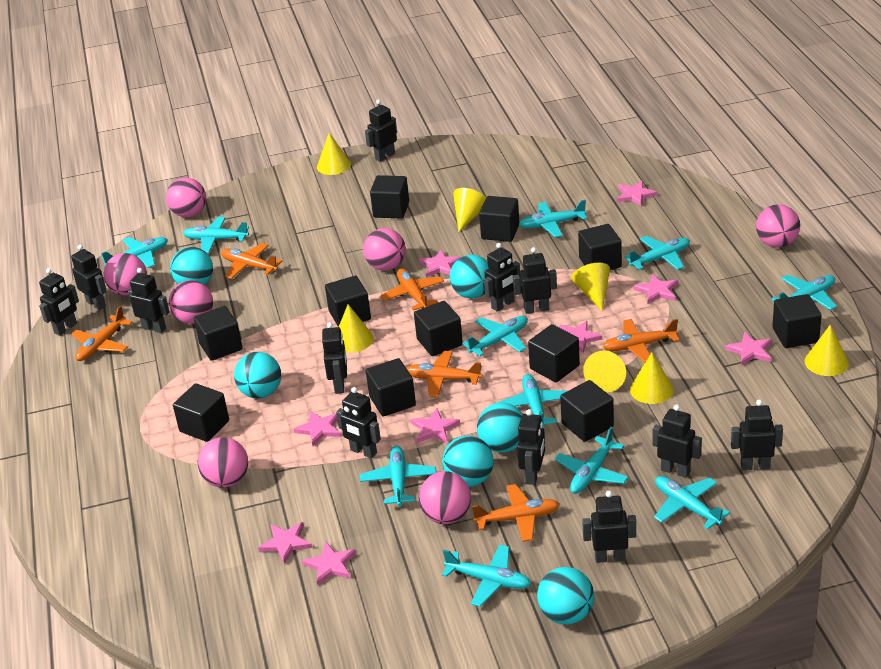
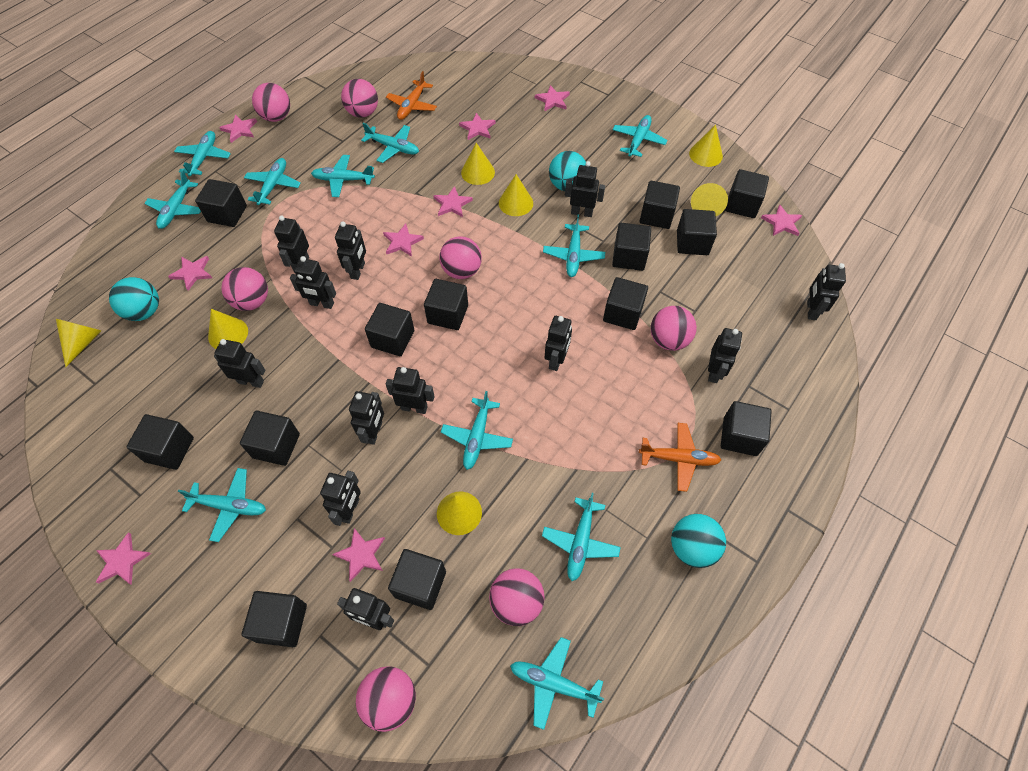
black cube: 11 -> 13
orange plane: 6 -> 2
turquoise ball: 6 -> 3

